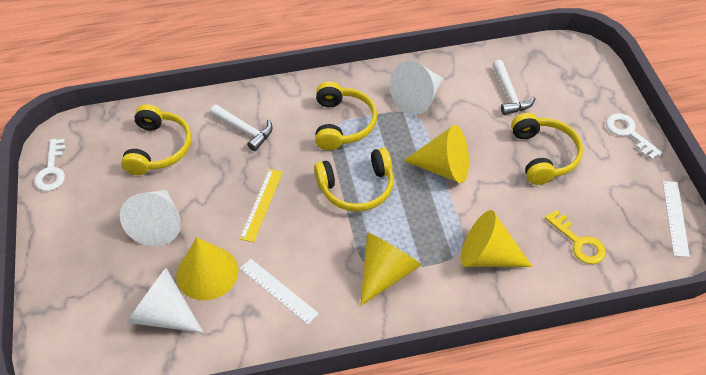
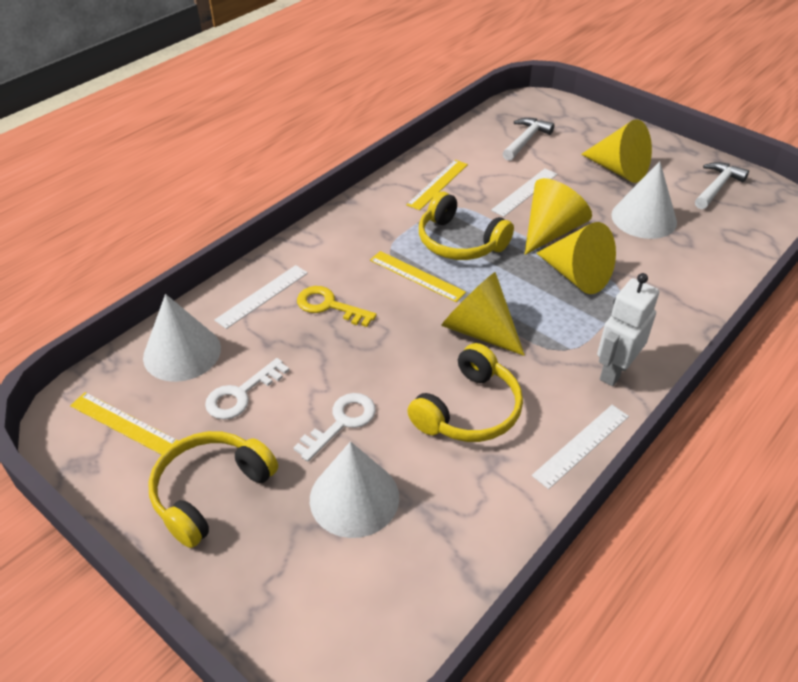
white robot: 0 -> 1
white ruler: 2 -> 3
yellow headphones: 4 -> 3
yellow ruler: 1 -> 3

